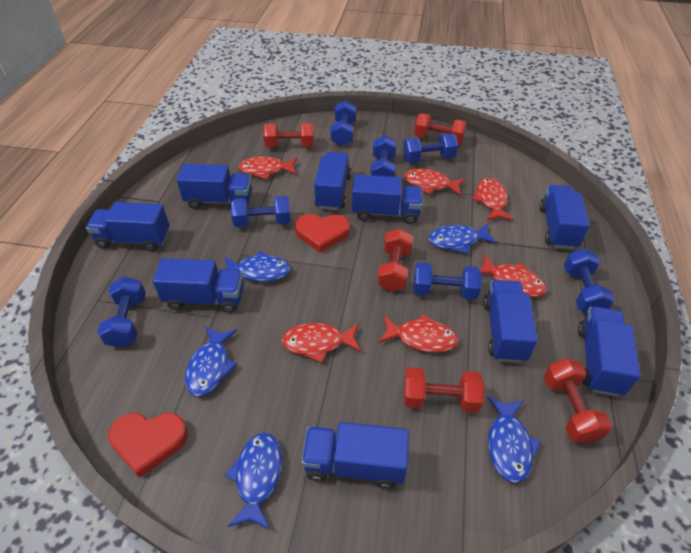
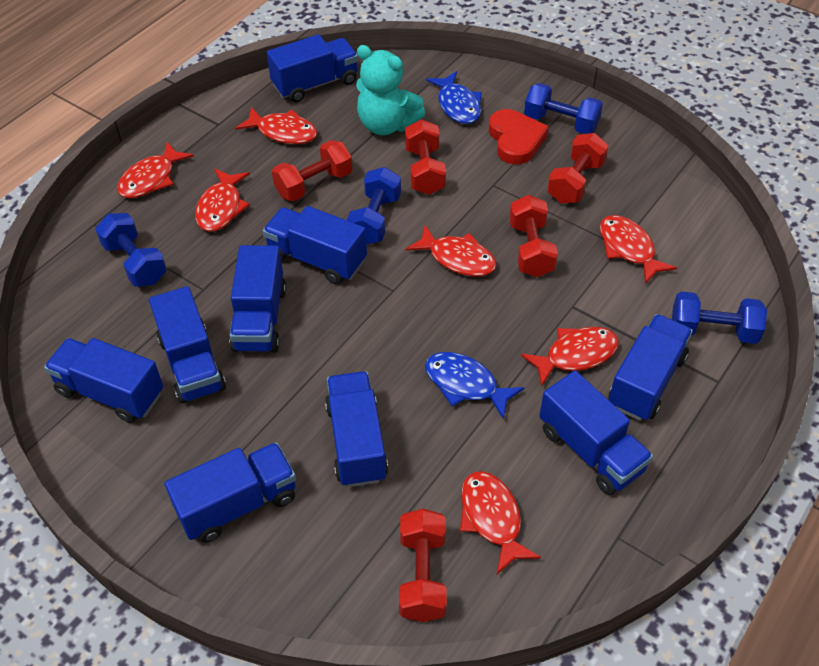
blue dumbbell: 7 -> 4
blue fish: 5 -> 2
red fish: 6 -> 7
red heart: 2 -> 1
turquoise teddy bear: 0 -> 1

